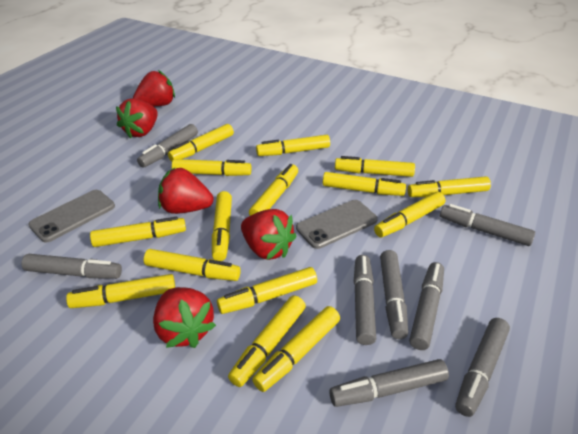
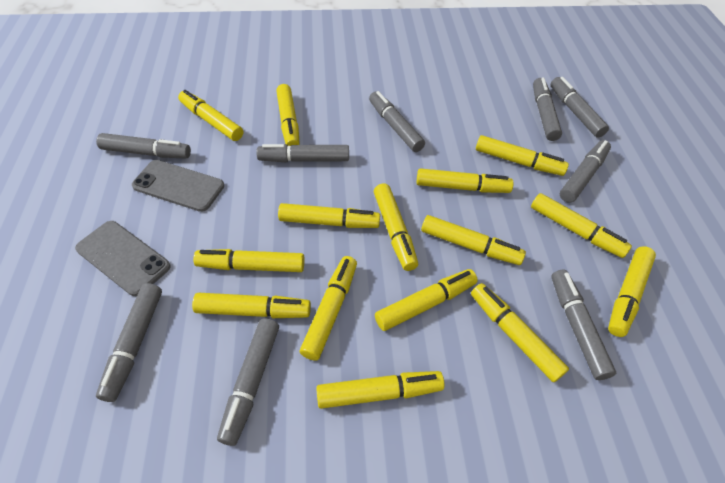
grey marker: 8 -> 9
red strawberry: 5 -> 0

